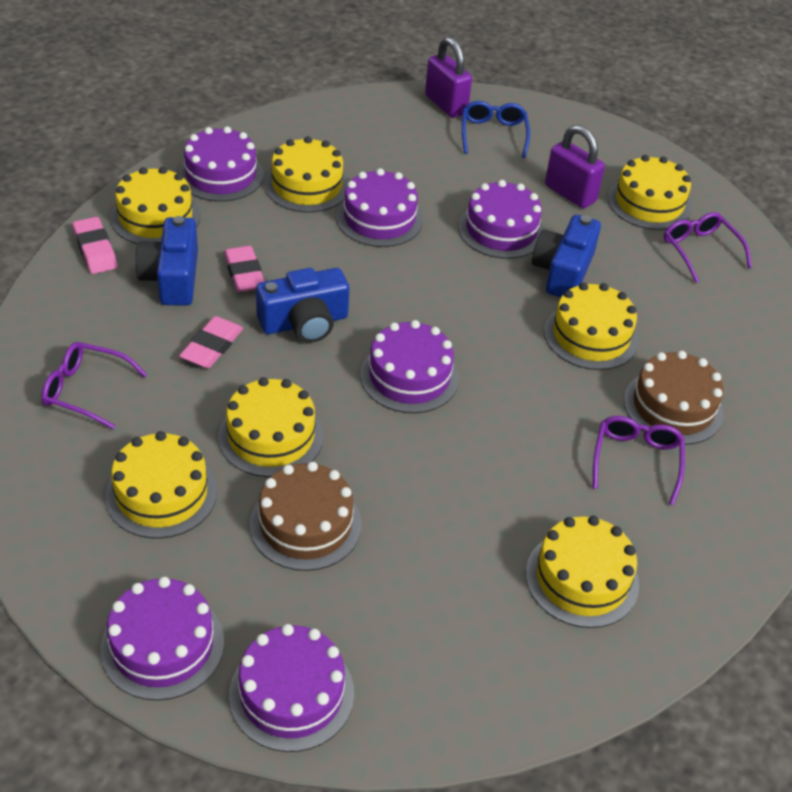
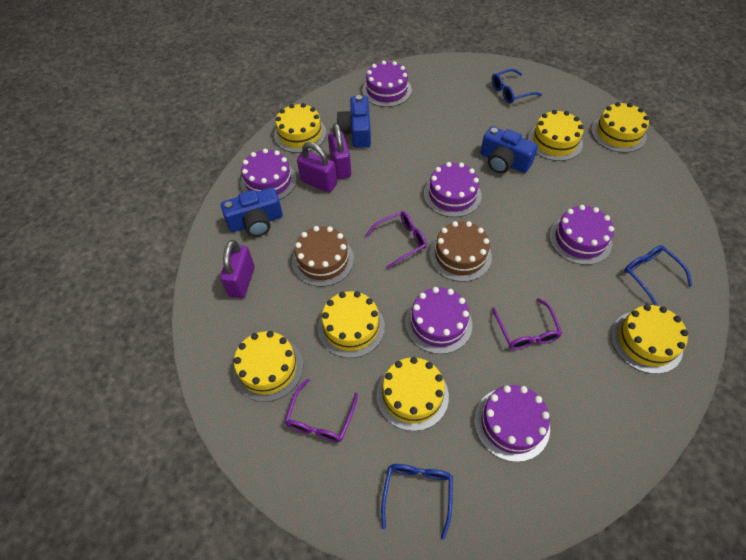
blue glasses: 1 -> 3
pink eraser: 3 -> 0
purple padlock: 2 -> 3

